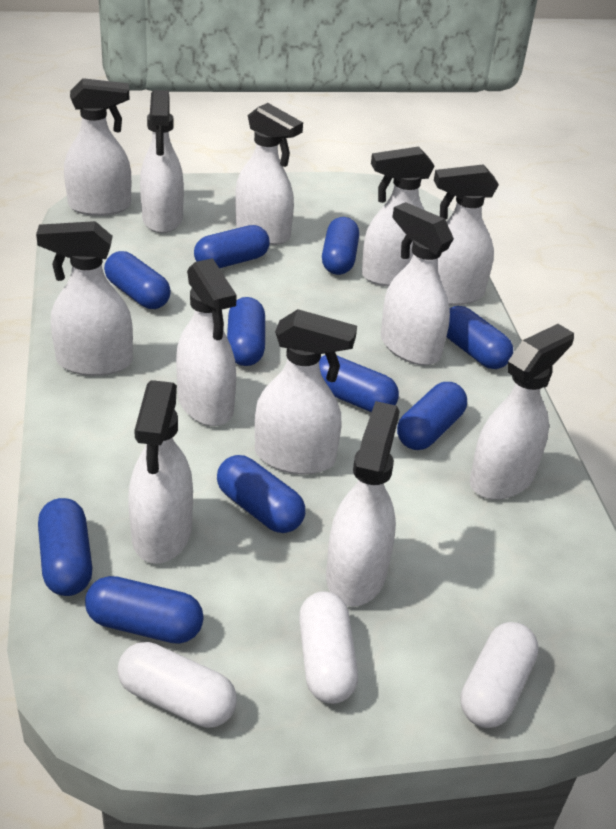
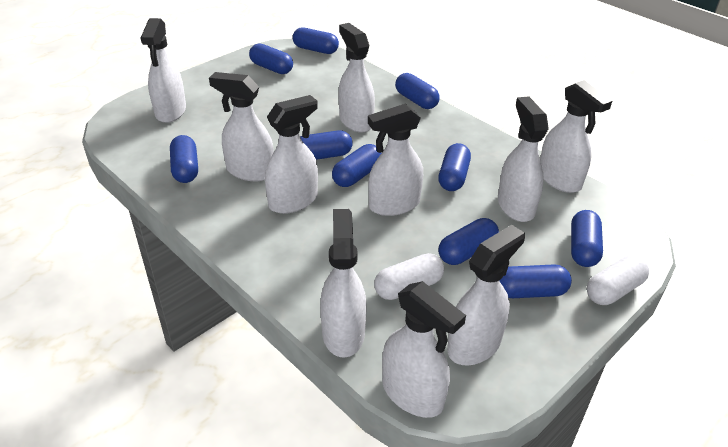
white capsule: 3 -> 2
white spray bottle: 12 -> 10

